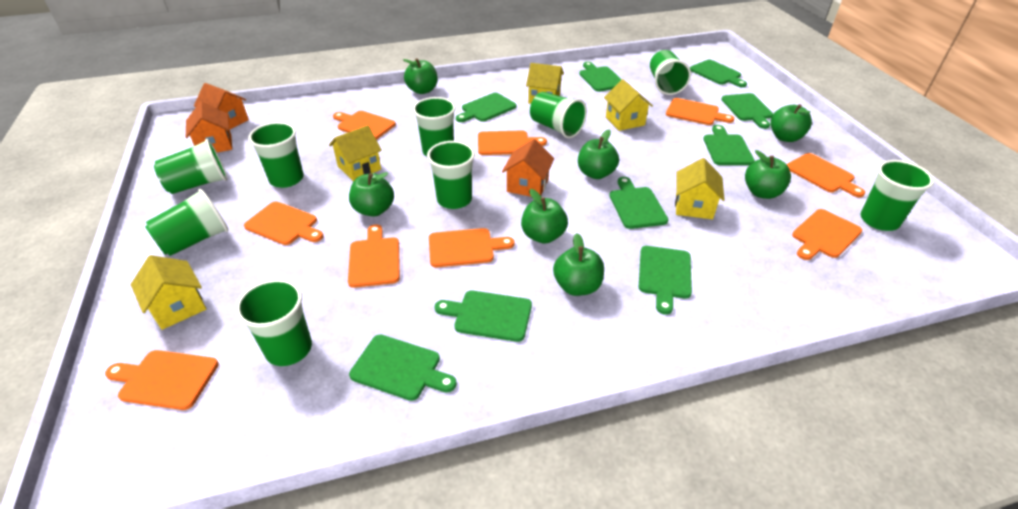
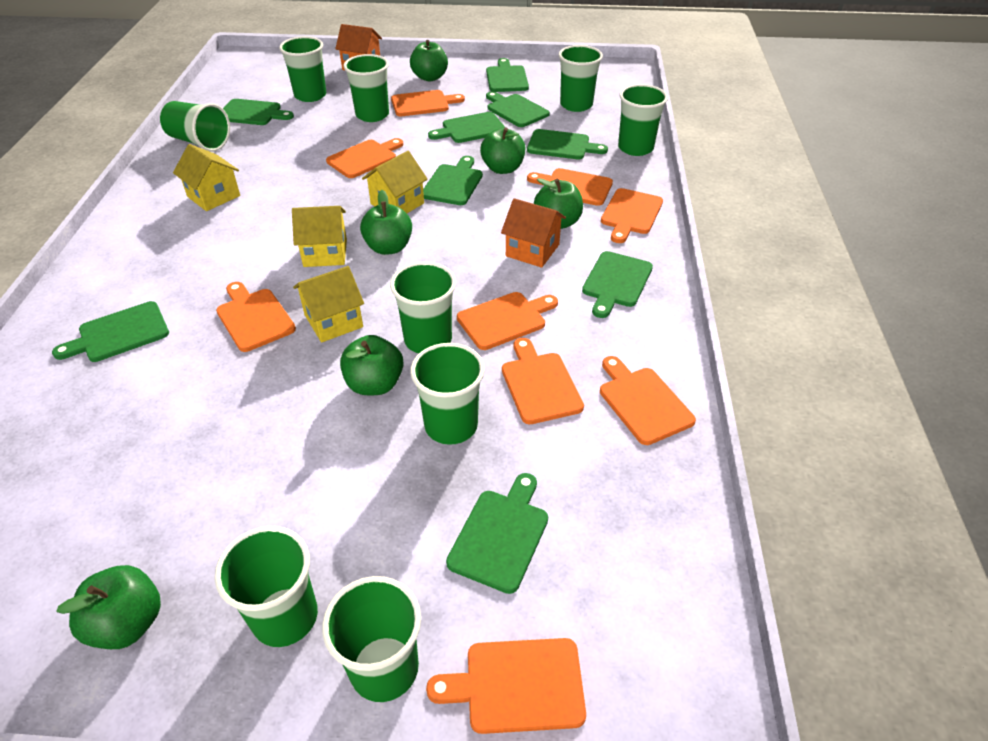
green apple: 7 -> 6
orange house: 3 -> 2
yellow house: 5 -> 4

